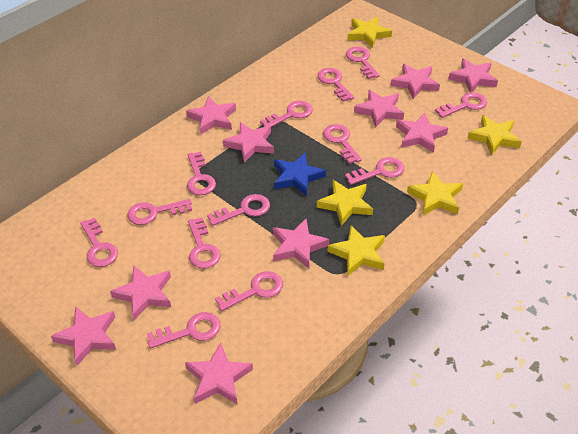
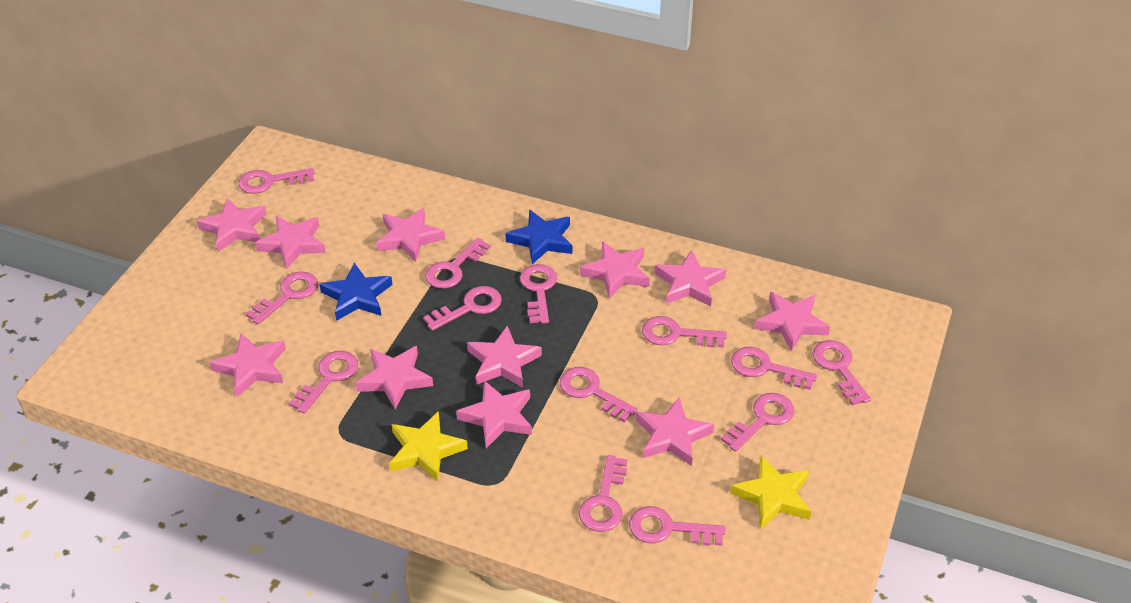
blue star: 1 -> 2
pink star: 10 -> 11
yellow star: 5 -> 2

